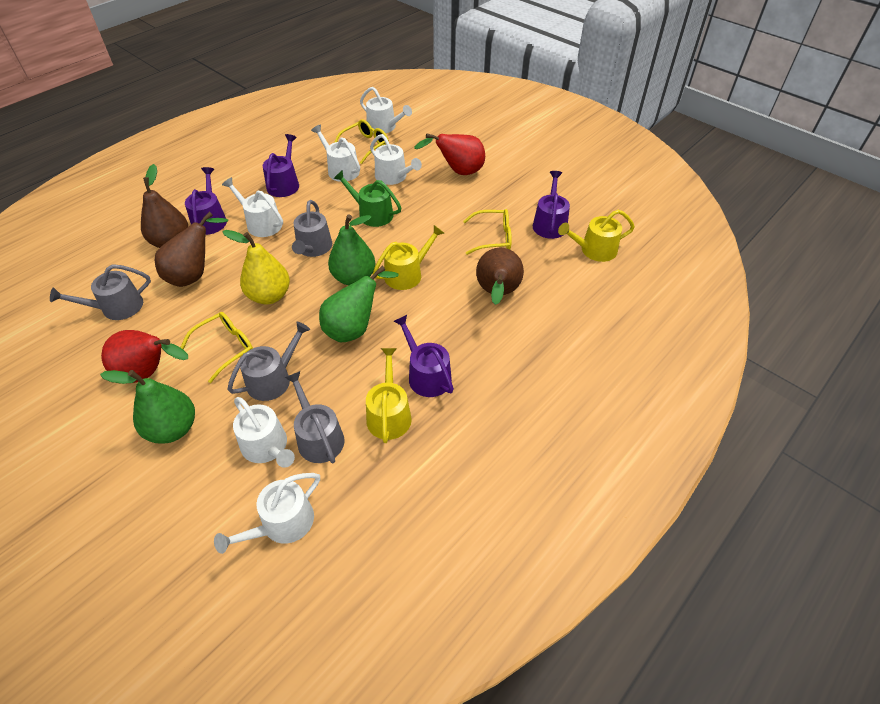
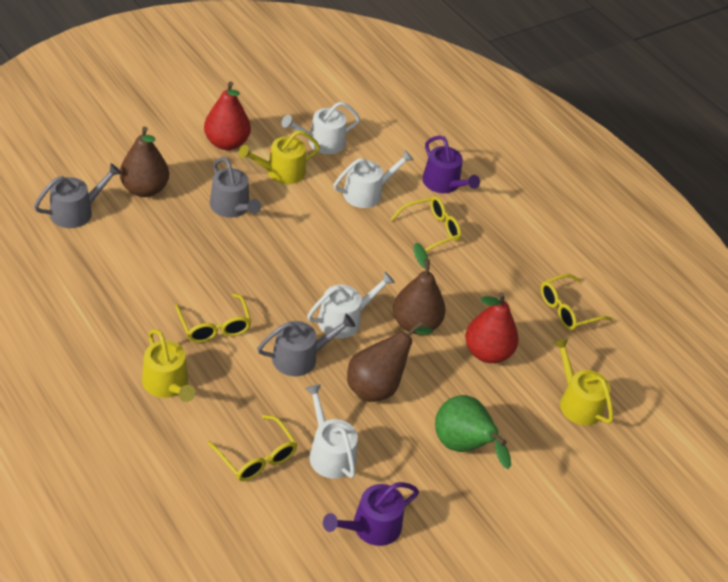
green pear: 3 -> 1
green watering can: 1 -> 0
grey watering can: 4 -> 3
purple watering can: 4 -> 2
white watering can: 6 -> 4
yellow glasses: 3 -> 4
yellow pear: 1 -> 0

